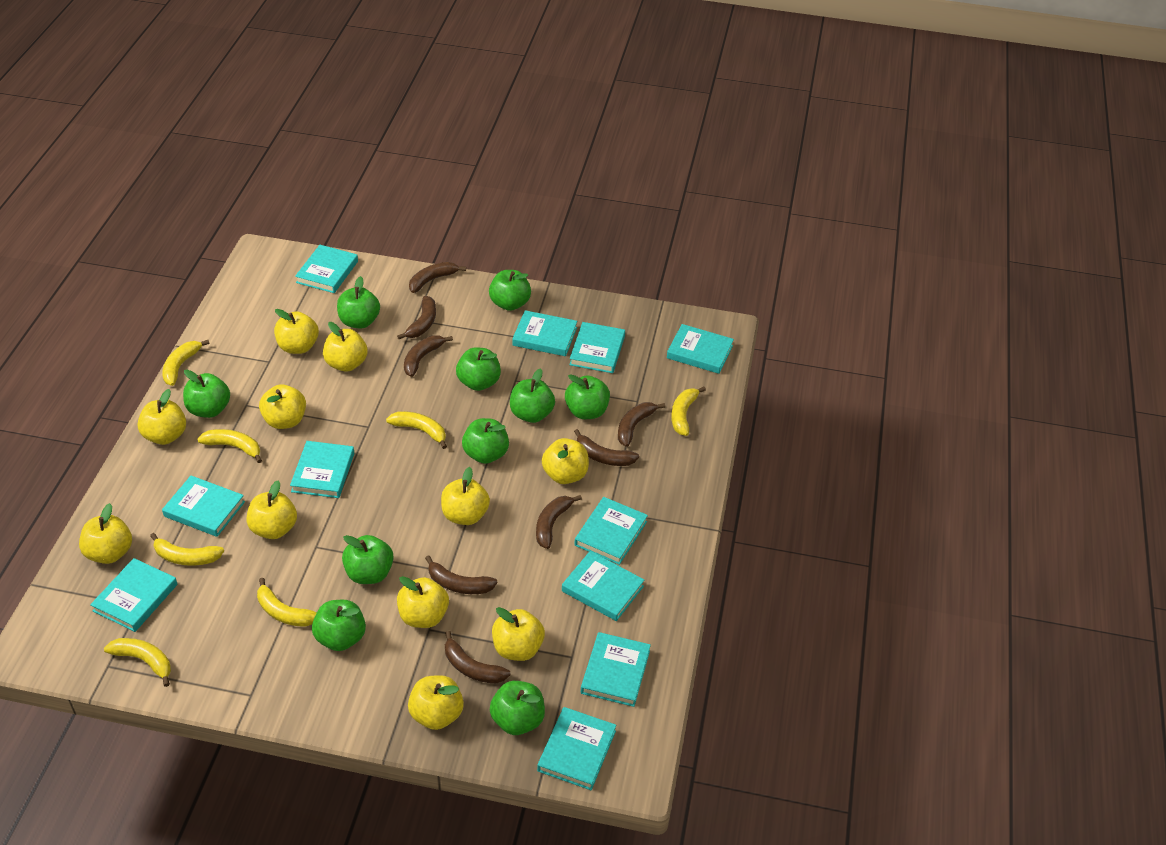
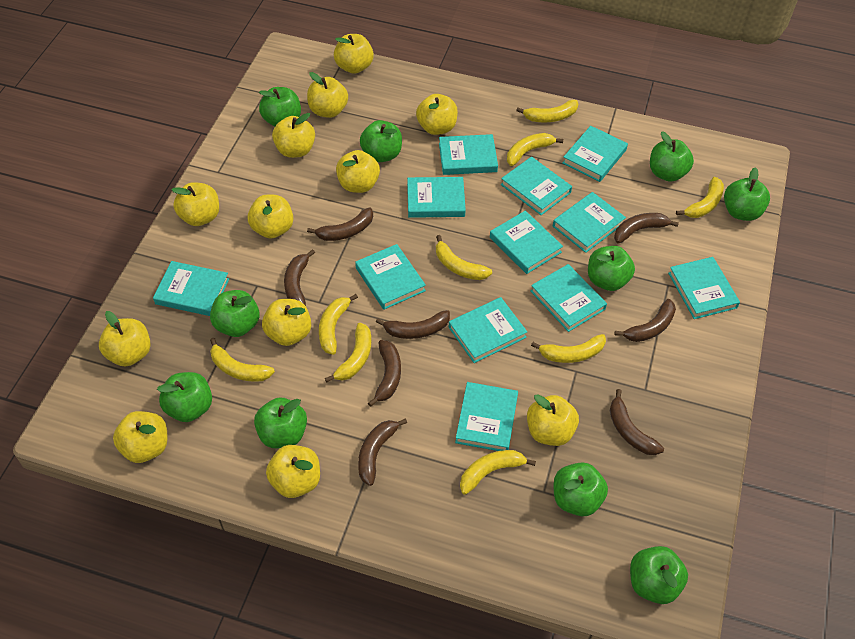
turquoise book: 11 -> 12
yellow apple: 11 -> 12
yellow banana: 7 -> 9

